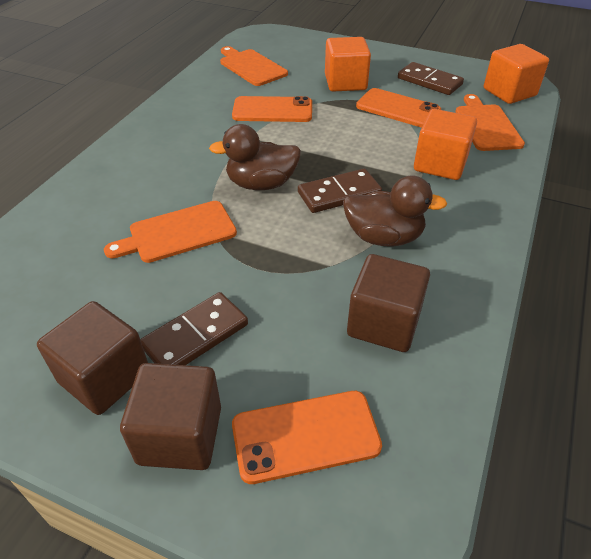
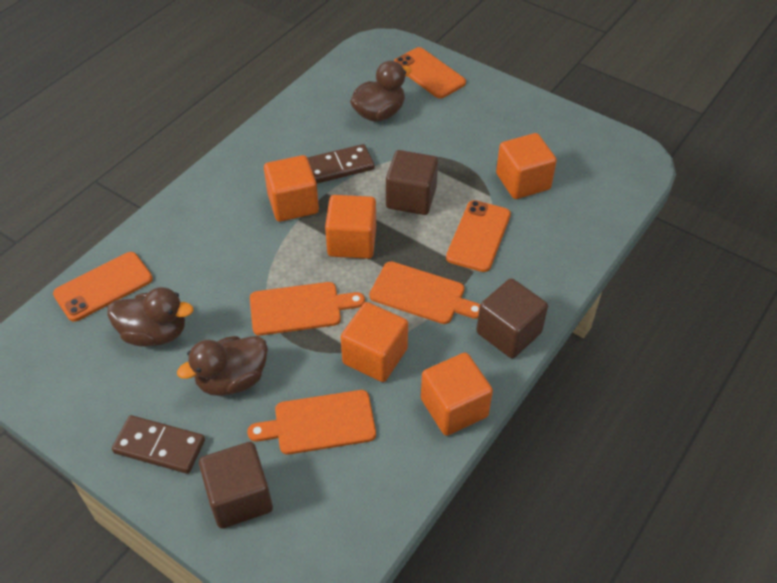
brown domino: 3 -> 2
brown duck: 2 -> 3
orange cube: 3 -> 5

